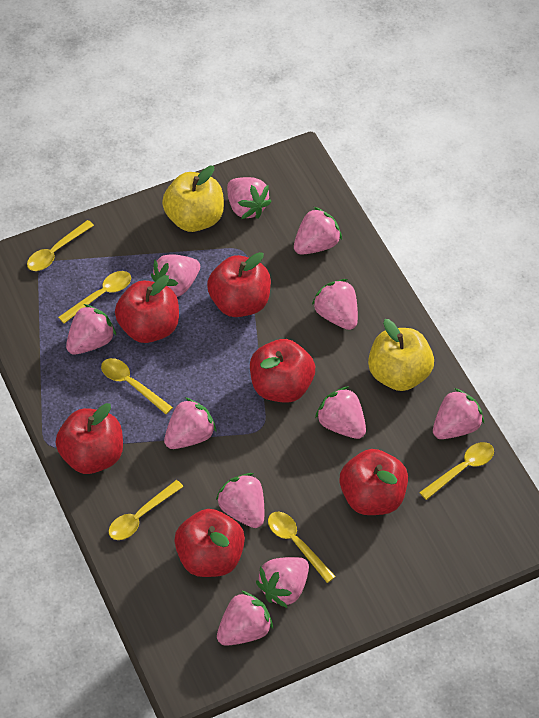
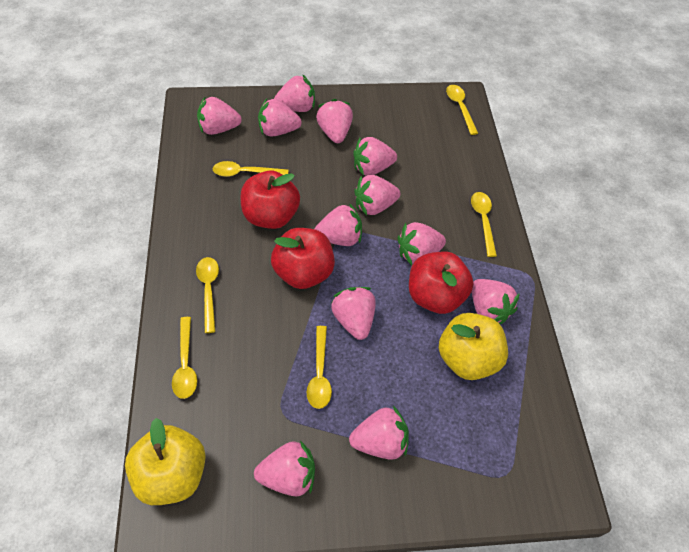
pink strawberry: 11 -> 12
red apple: 6 -> 3

